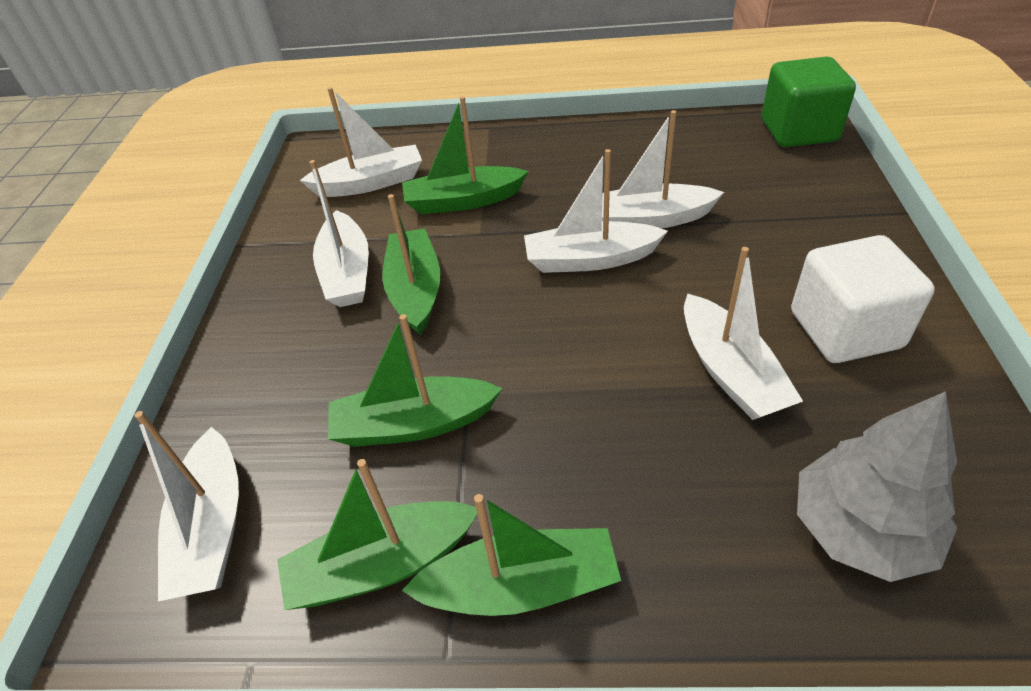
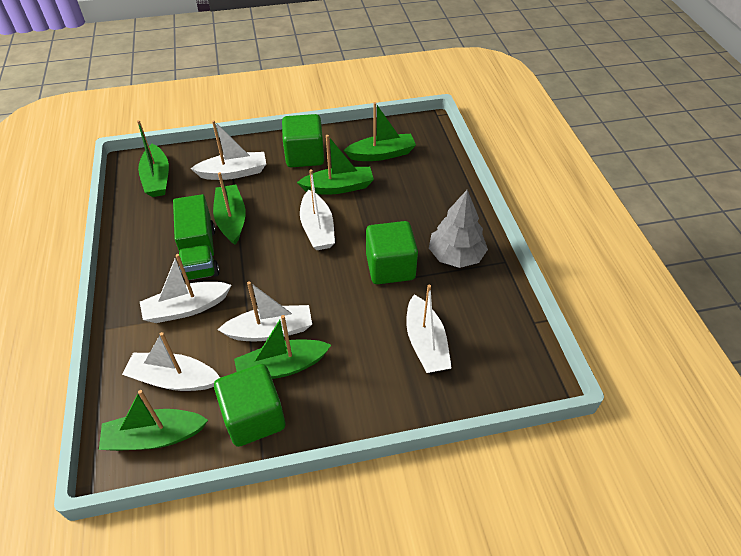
green boat: 5 -> 6
green cube: 1 -> 3
green truck: 0 -> 1
white cube: 1 -> 0

